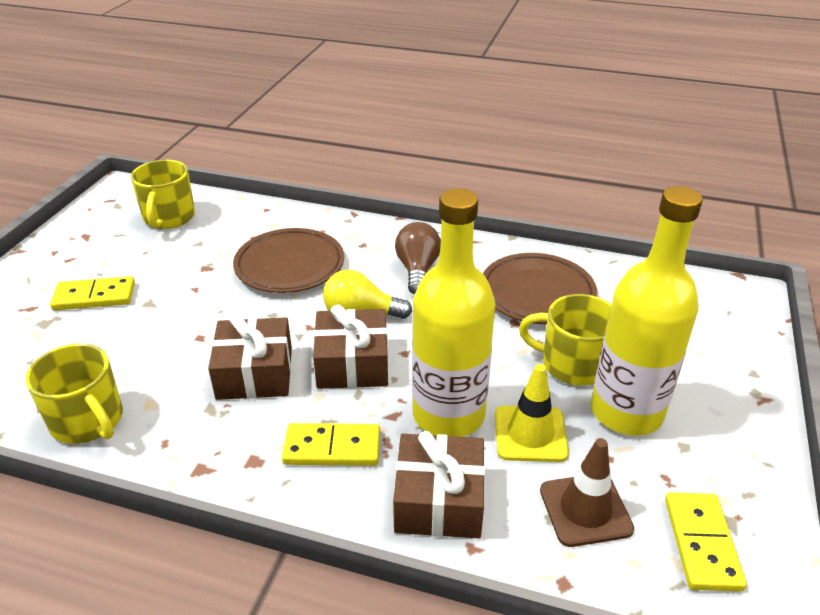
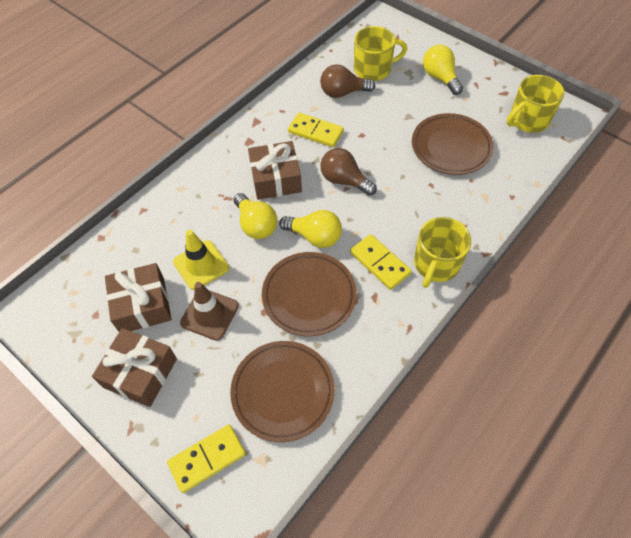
brown light bulb: 1 -> 2
brown plate: 2 -> 3
yellow bottle: 2 -> 0
yellow light bulb: 1 -> 3

